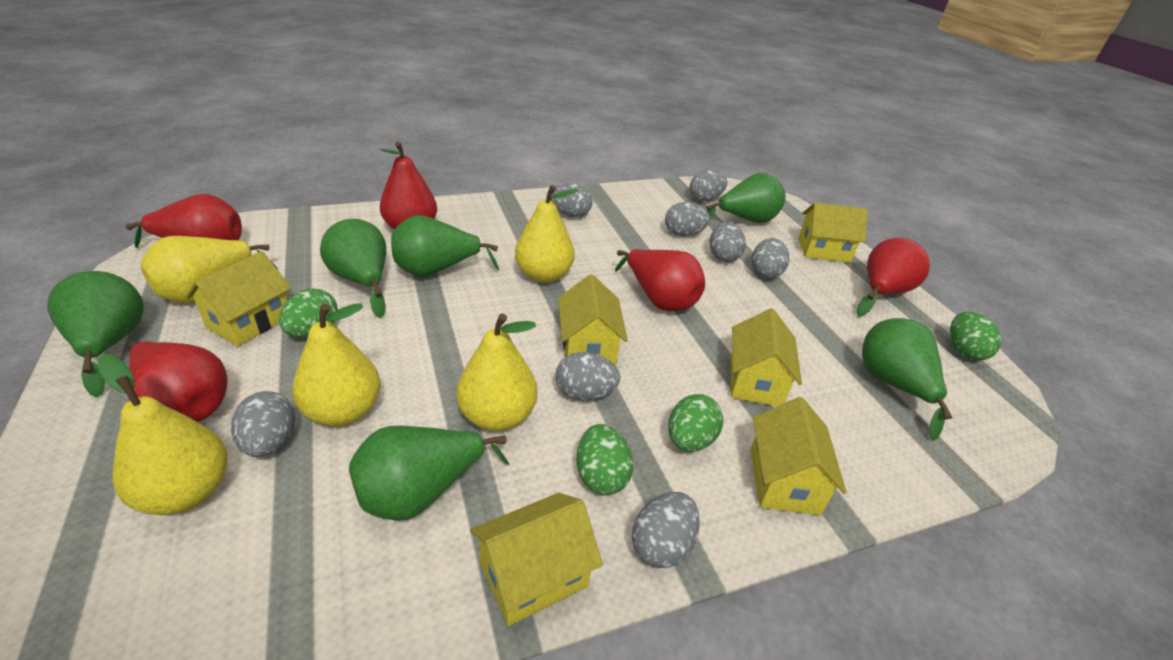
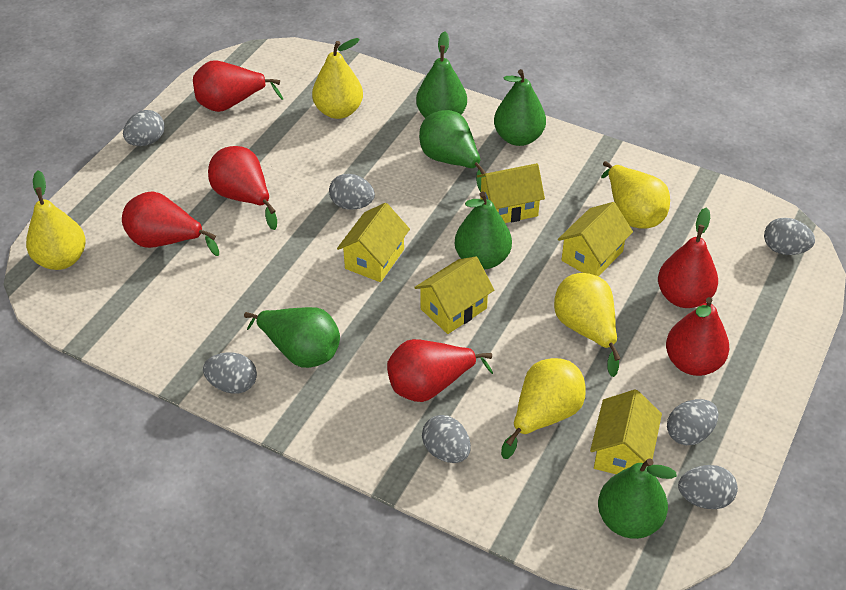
green egg: 4 -> 0
grey egg: 8 -> 7
red pear: 5 -> 6
yellow house: 6 -> 5

